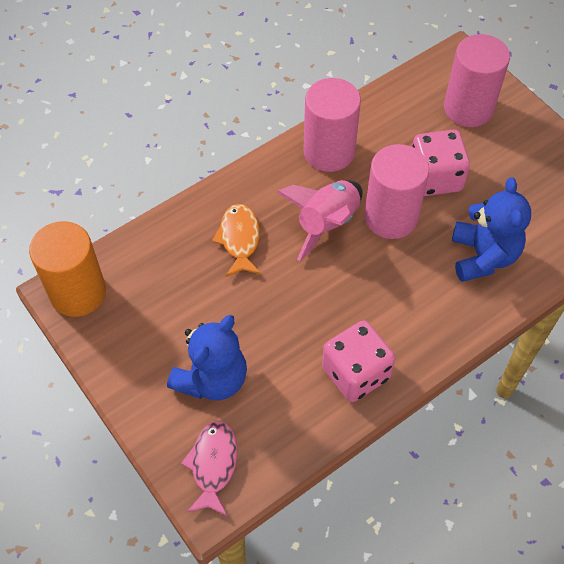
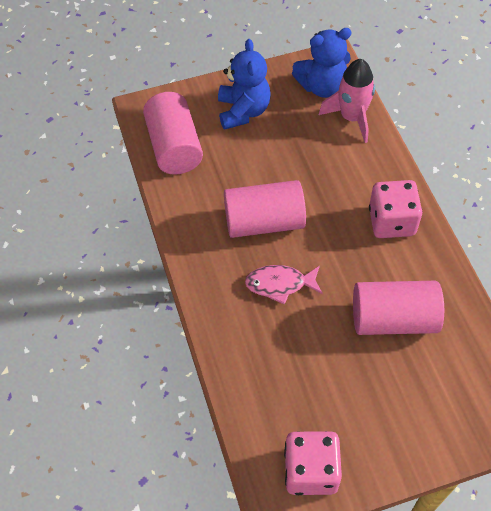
orange cylinder: 1 -> 0
orange fish: 1 -> 0

